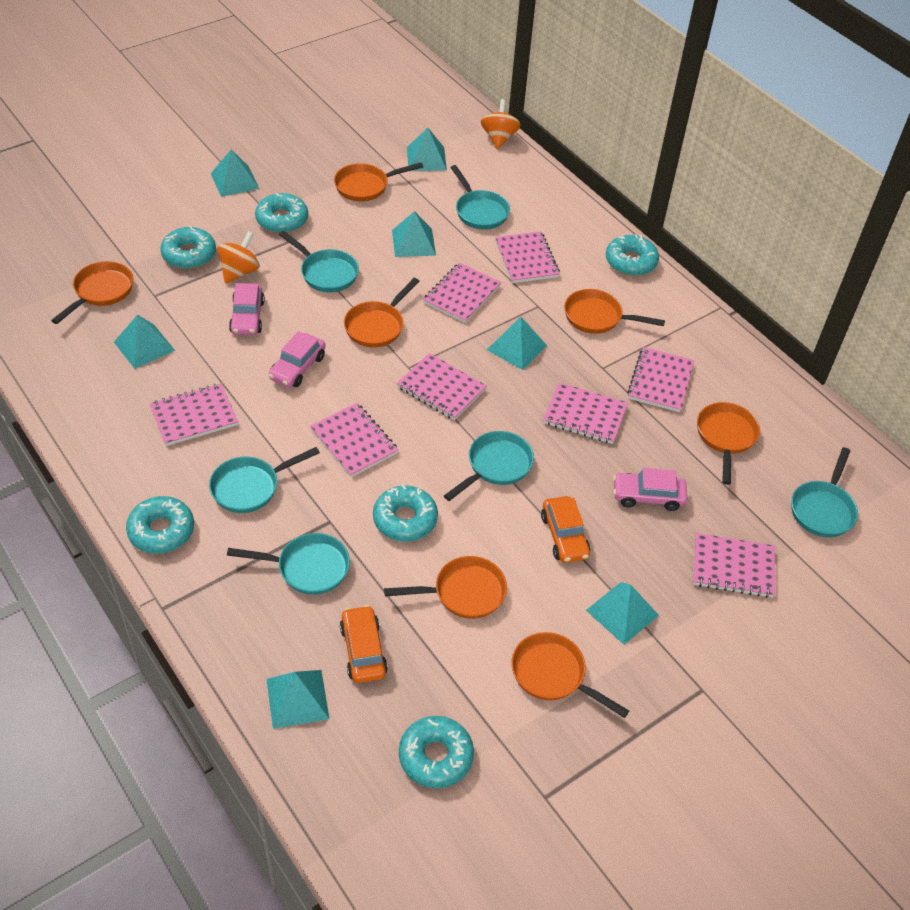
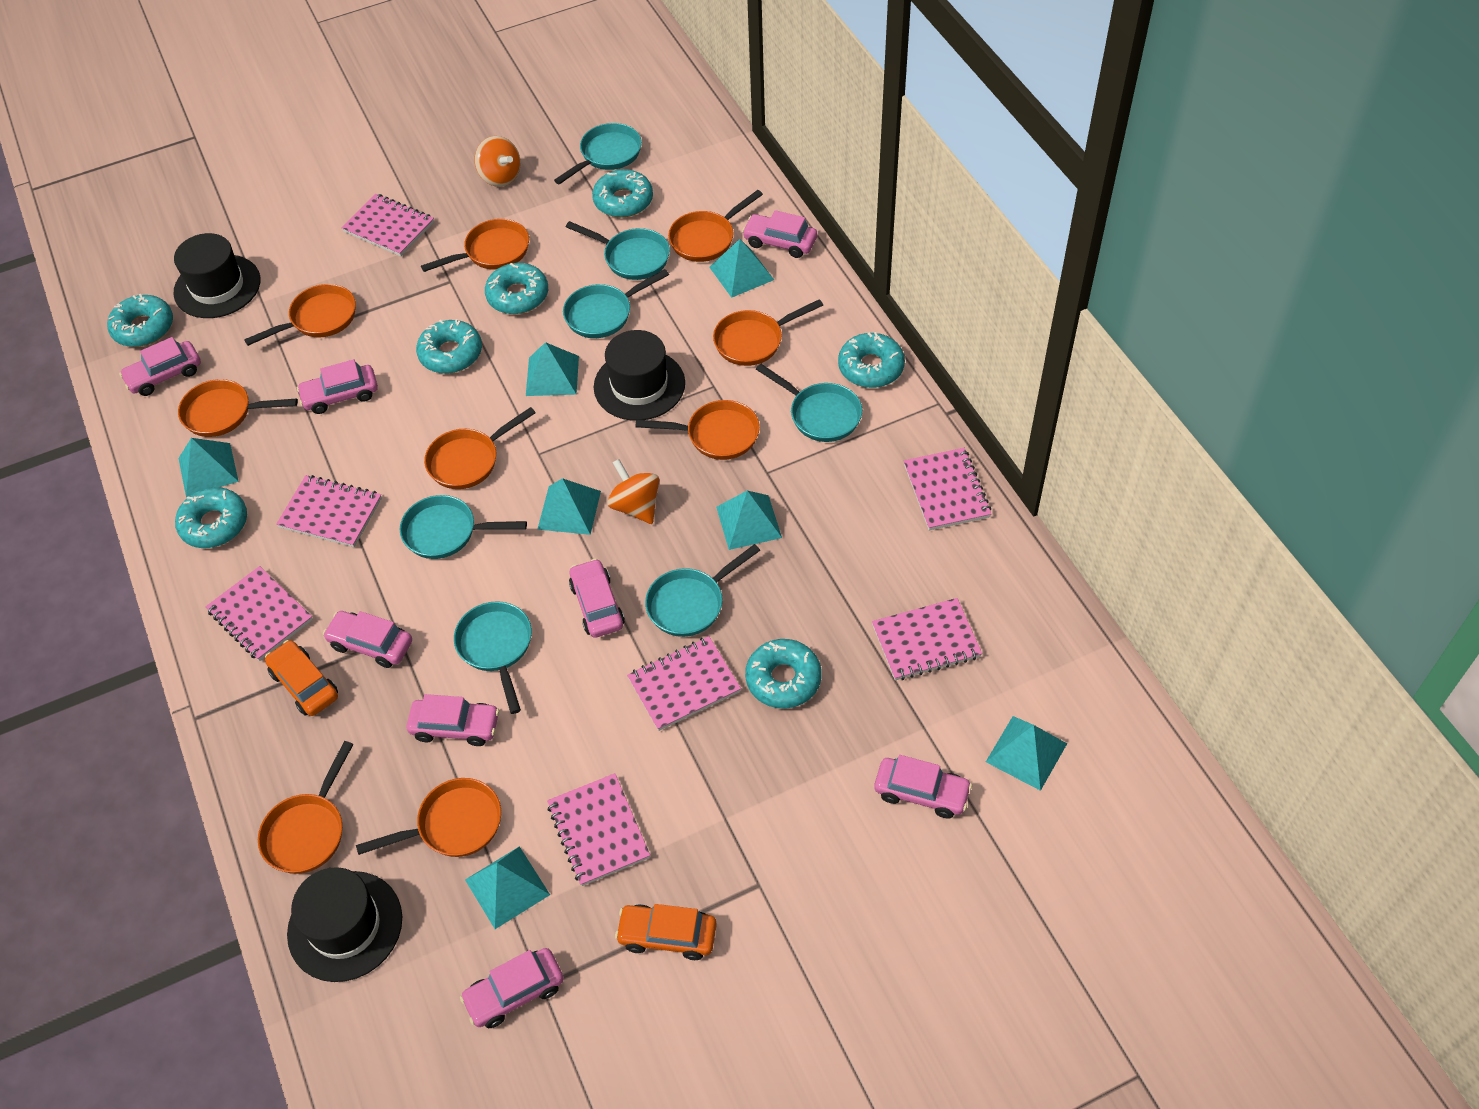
black hat: 0 -> 3
orange pan: 7 -> 9
pink car: 3 -> 8
pink notebook: 8 -> 7
turquoise donut: 6 -> 7
turquoise pan: 6 -> 7

